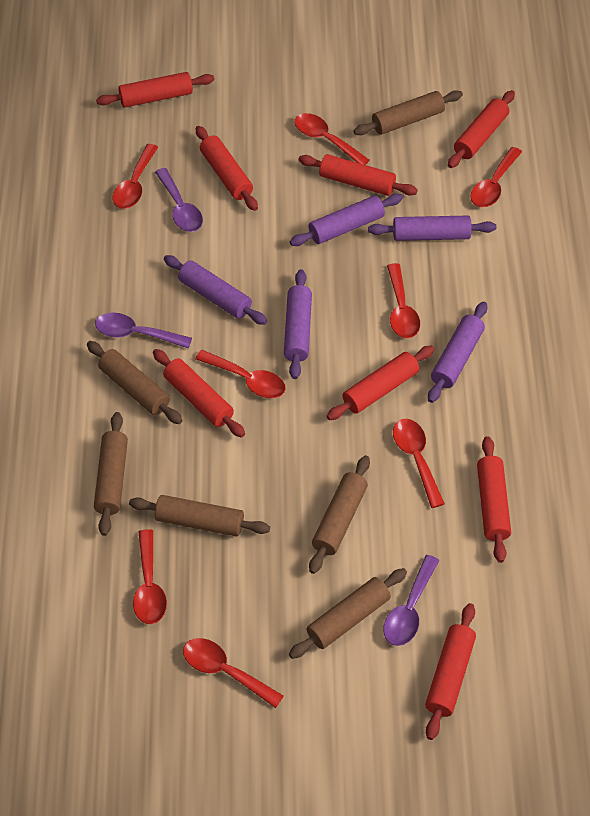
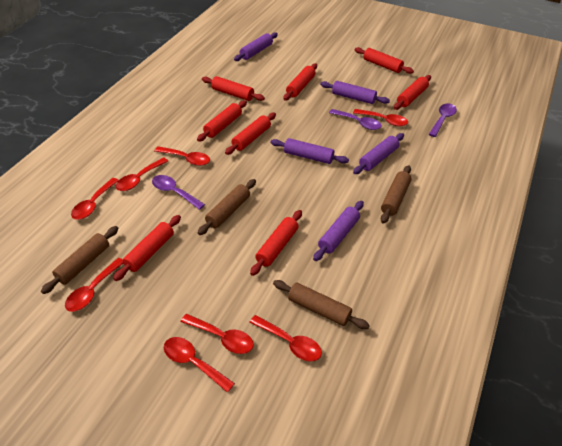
brown rolling pin: 6 -> 4

